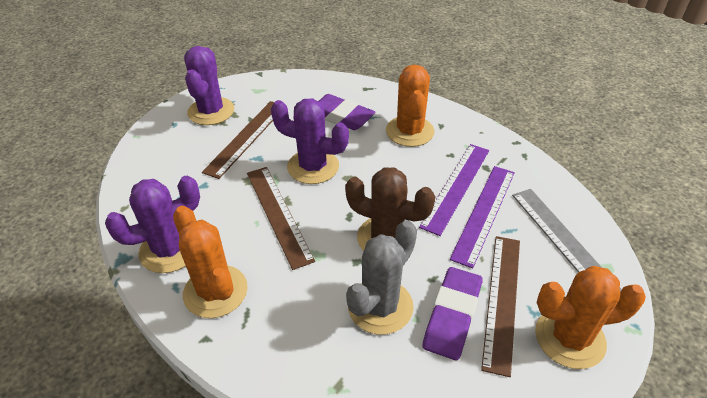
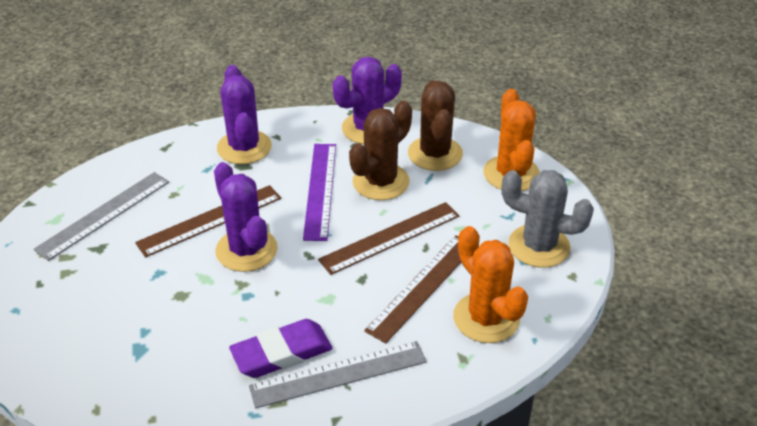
brown cactus: 1 -> 2
grey ruler: 1 -> 2
orange cactus: 3 -> 2
purple eraser: 2 -> 1
purple ruler: 2 -> 1

